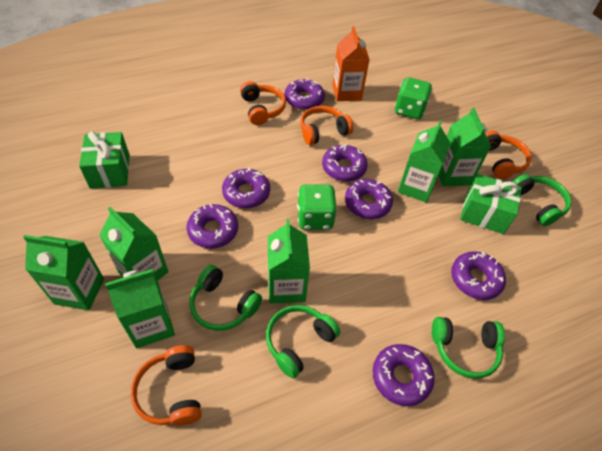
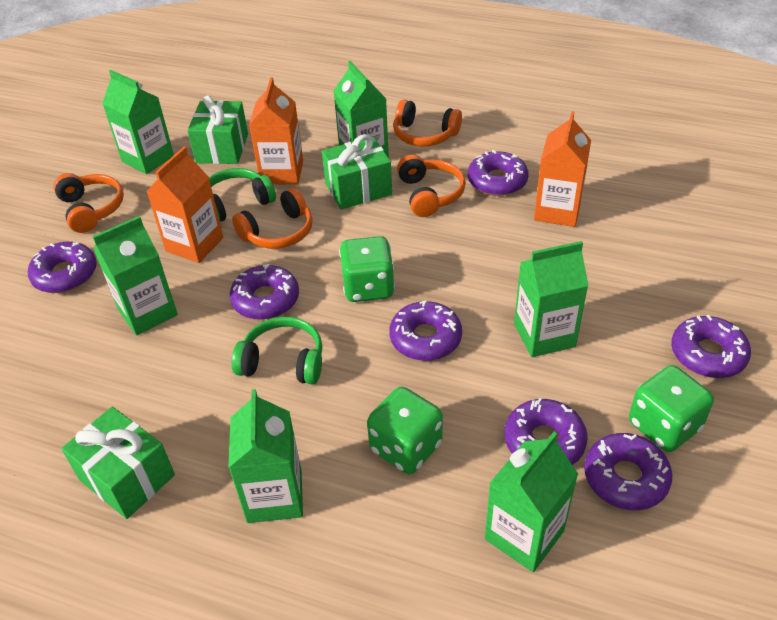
green dice: 2 -> 3
green gift: 2 -> 3
green headphones: 4 -> 2
orange carton: 1 -> 3

